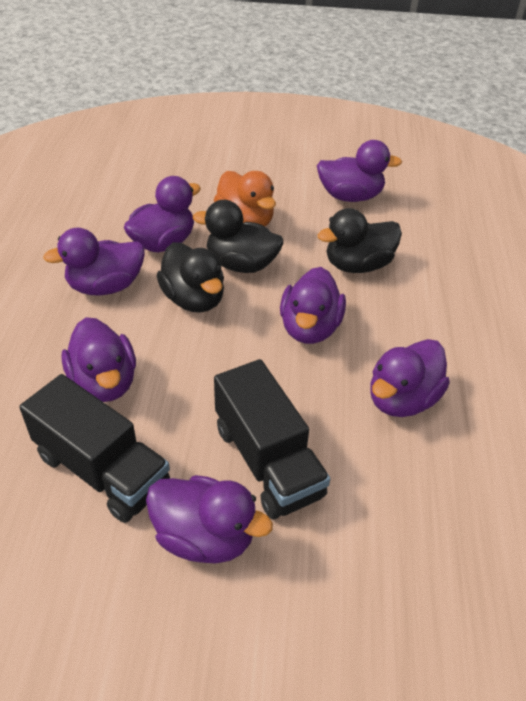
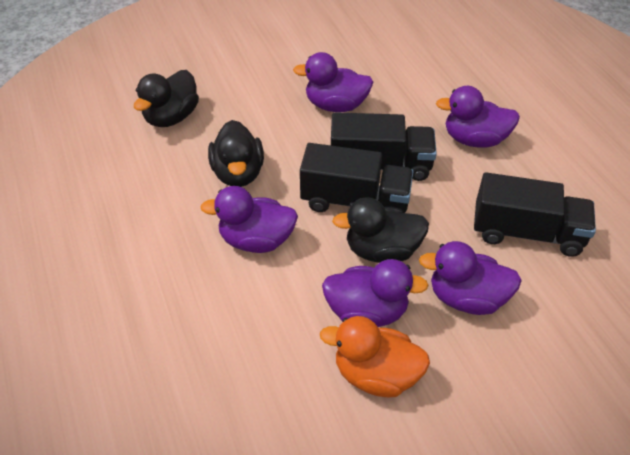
black truck: 2 -> 3
purple duck: 7 -> 5

